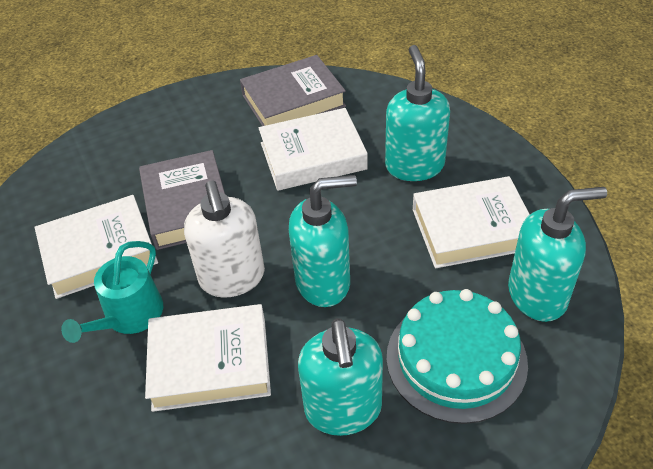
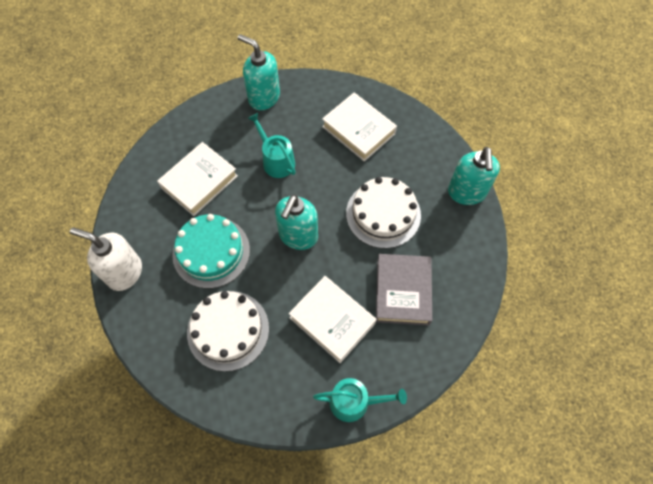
grey book: 2 -> 1
turquoise soap dispenser: 4 -> 3
turquoise watering can: 1 -> 2
white book: 4 -> 3
white cake: 0 -> 2

